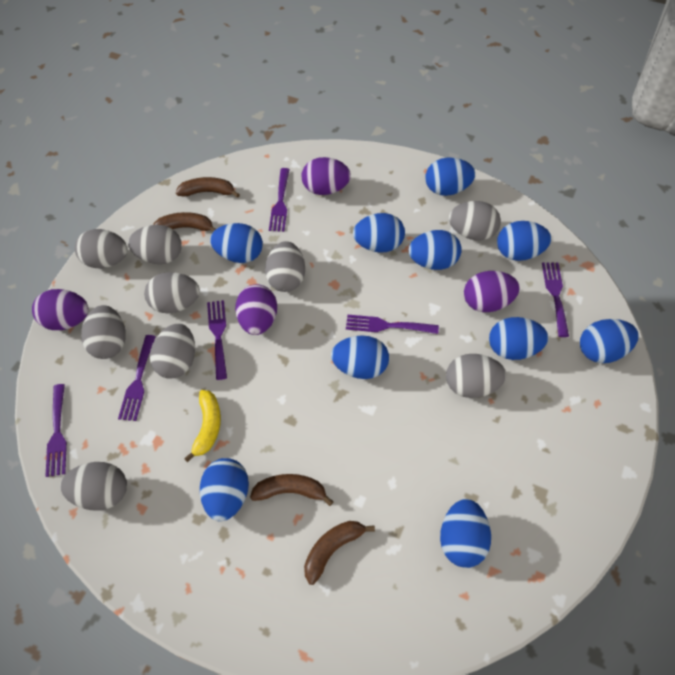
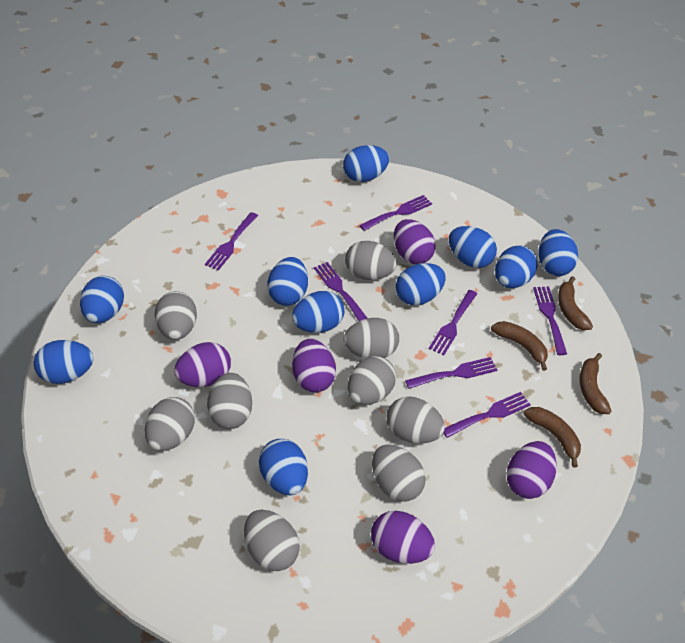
purple egg: 4 -> 5
purple fork: 6 -> 7
yellow banana: 1 -> 0

